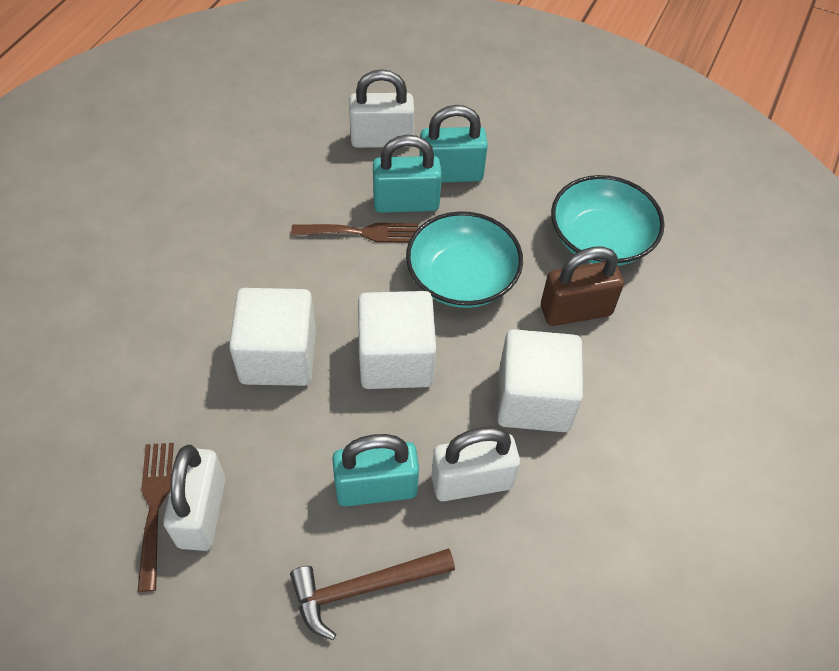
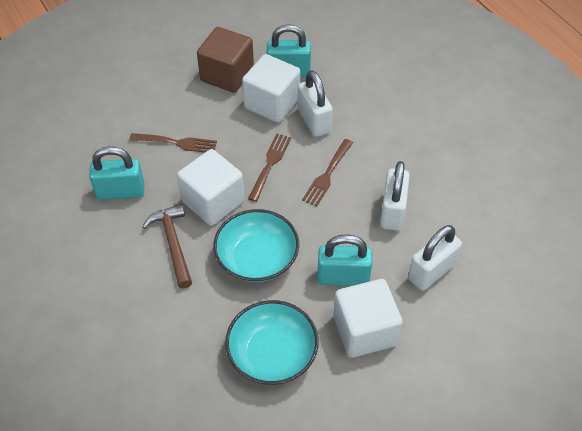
brown cube: 0 -> 1
brown fork: 2 -> 3
brown padlock: 1 -> 0

